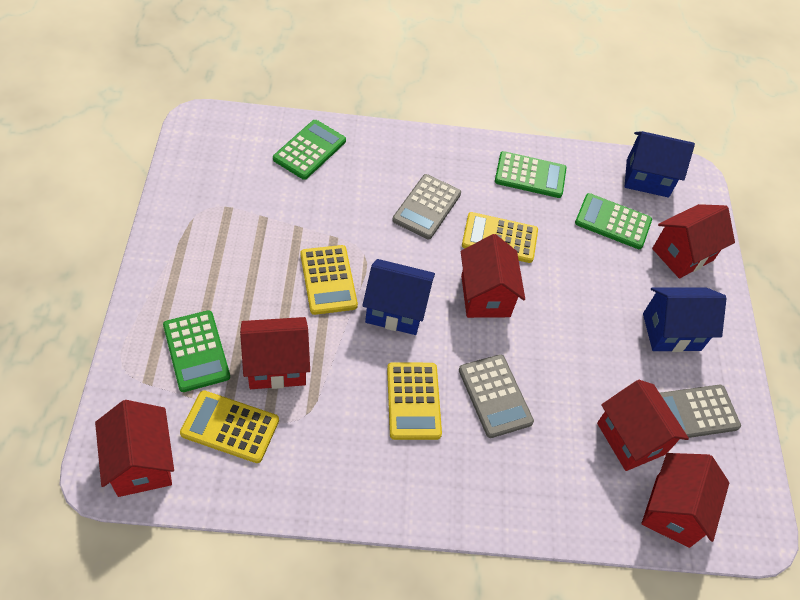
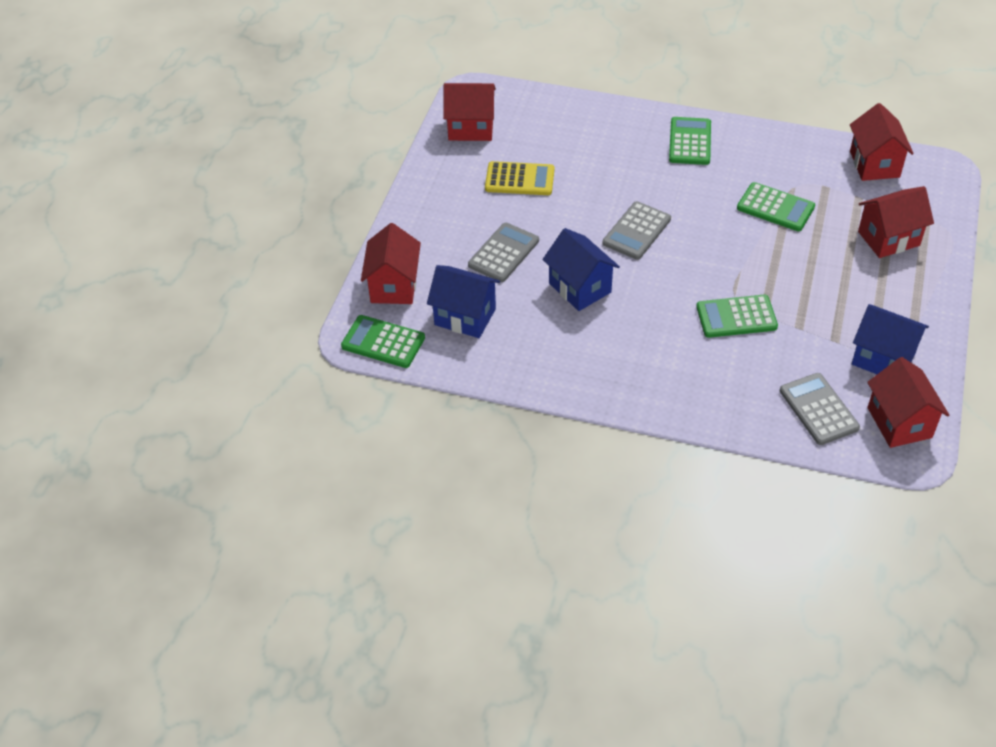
red house: 6 -> 5
yellow calculator: 4 -> 1

